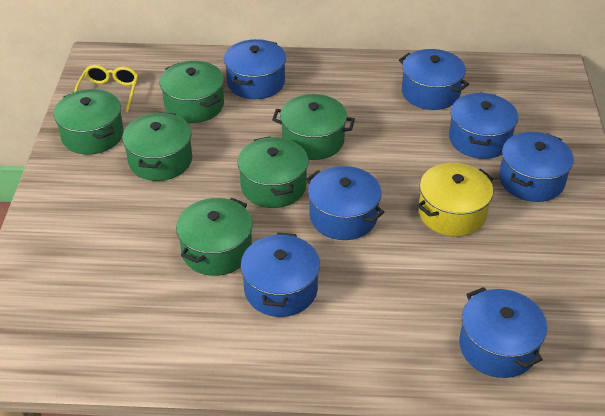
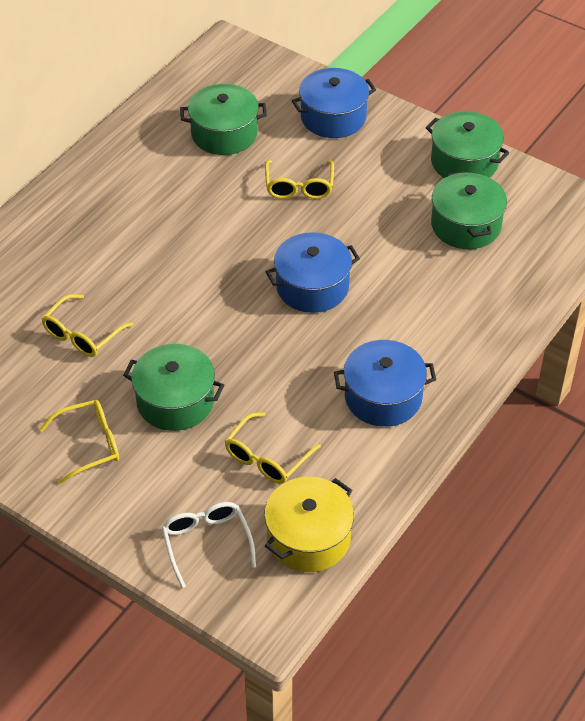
blue pot: 7 -> 3
green pot: 6 -> 4
white glasses: 0 -> 1
yellow glasses: 1 -> 4

